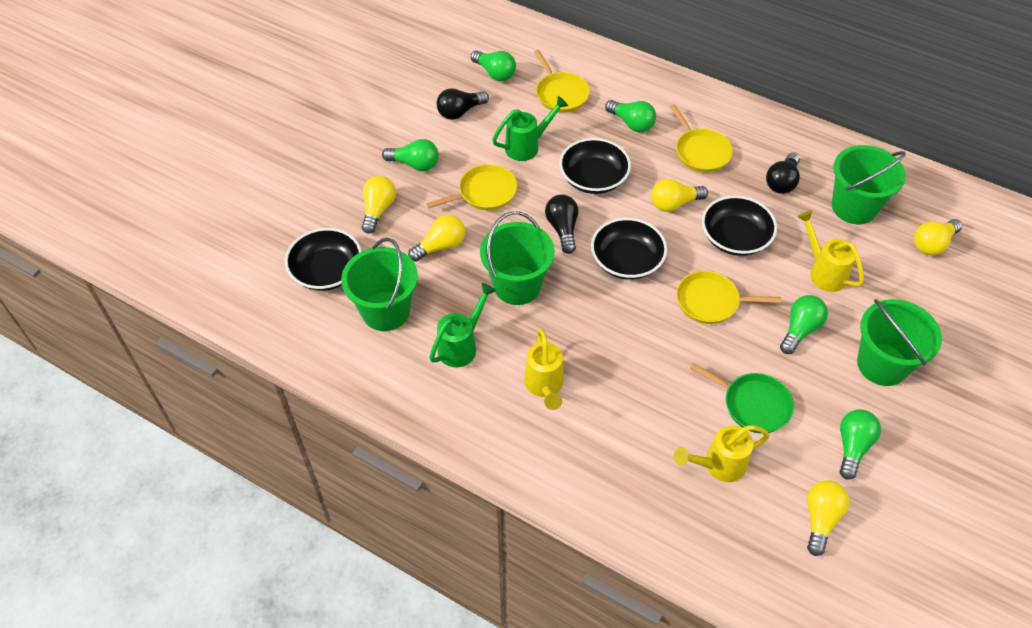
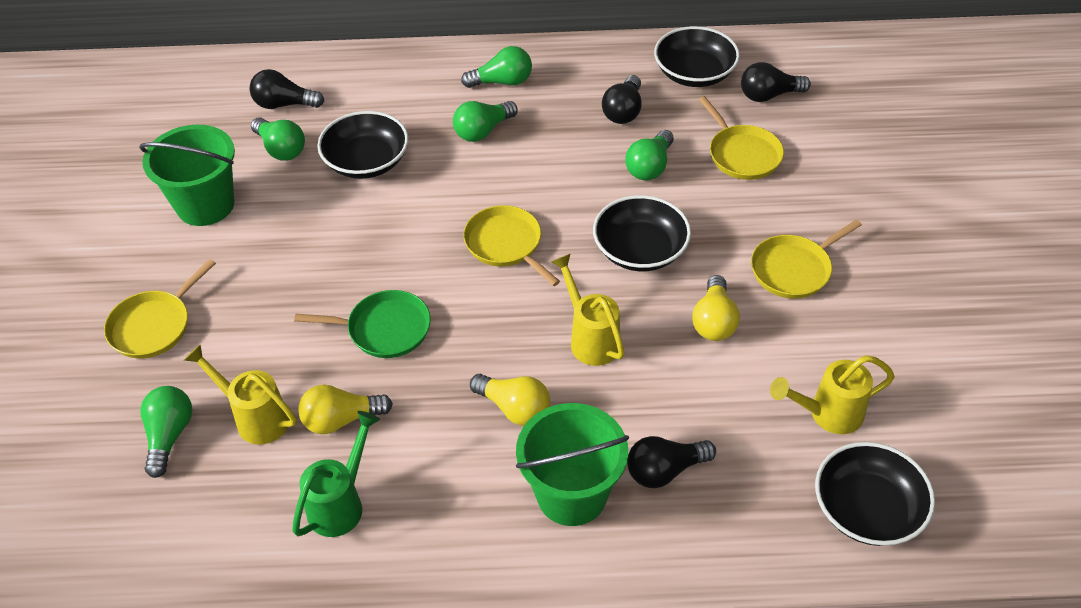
black light bulb: 3 -> 4
green bucket: 4 -> 2
green watering can: 2 -> 1
yellow light bulb: 5 -> 3

